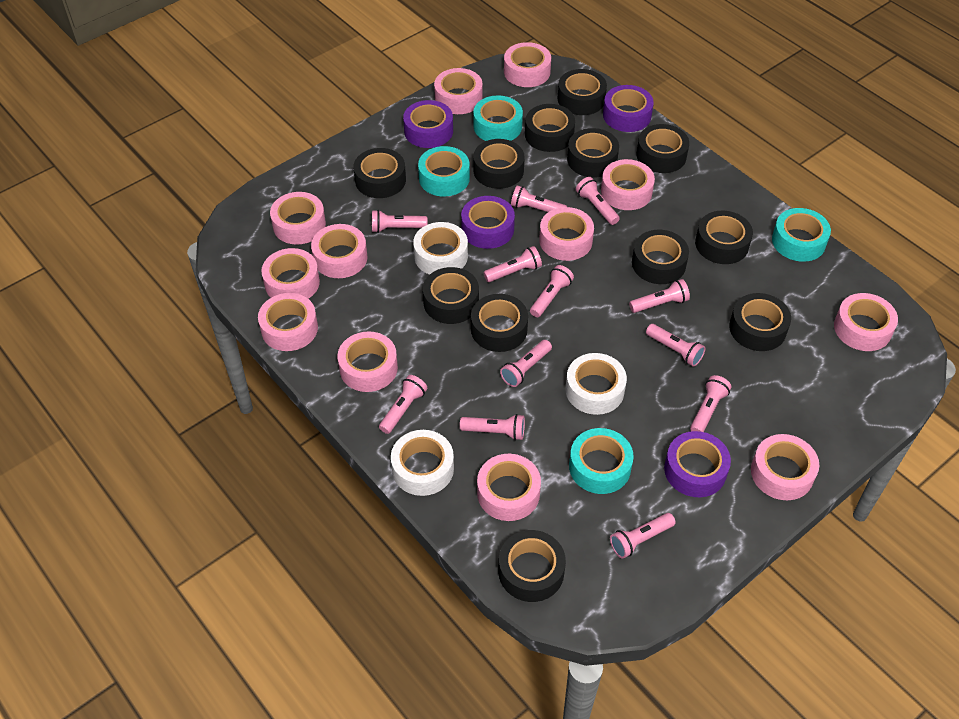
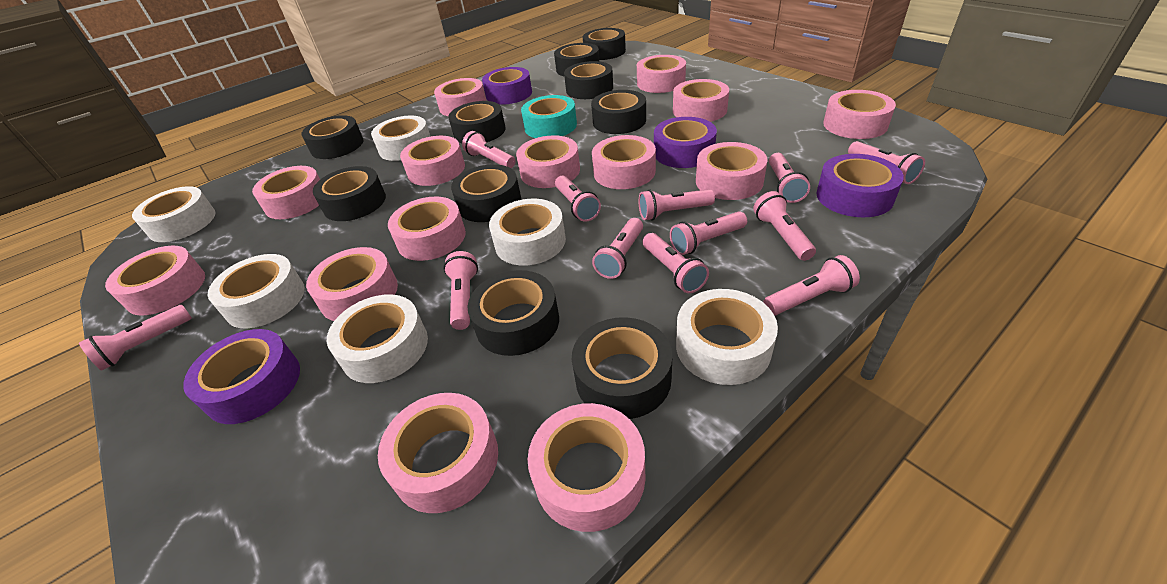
black tape: 12 -> 10
pink tape: 12 -> 14
turquoise tape: 4 -> 1
white tape: 3 -> 6

